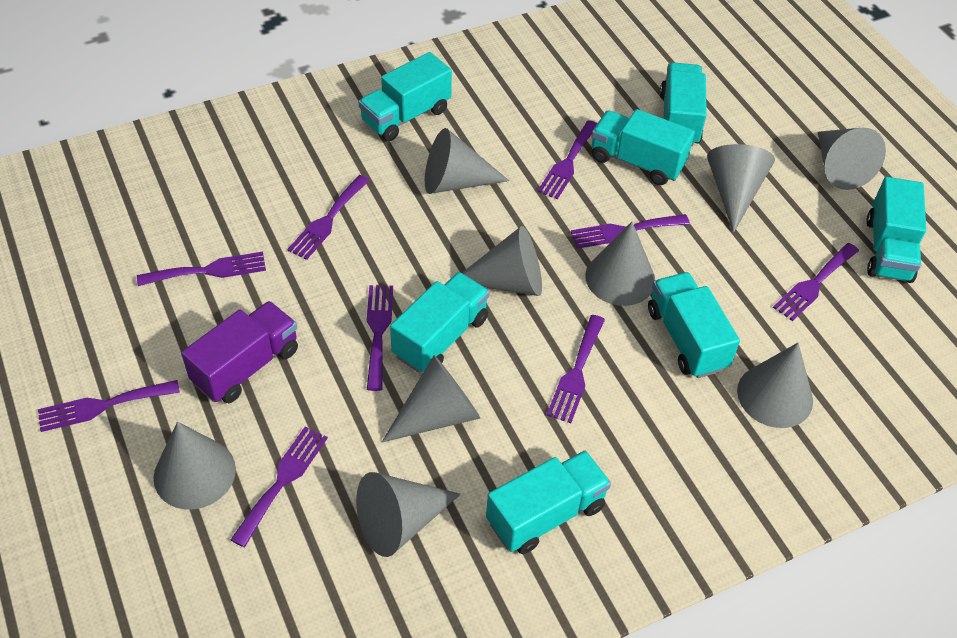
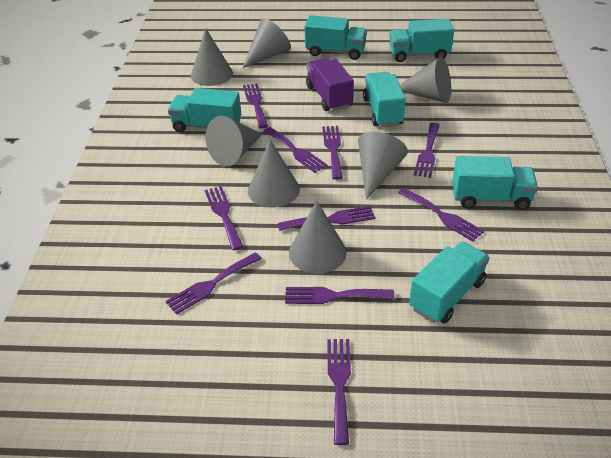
grey cone: 9 -> 7
purple fork: 9 -> 10
turquoise truck: 7 -> 6

